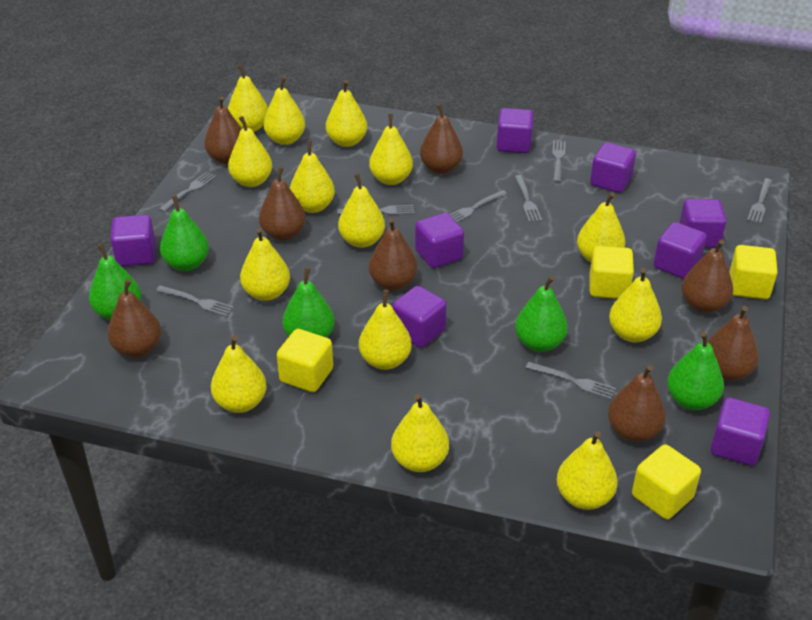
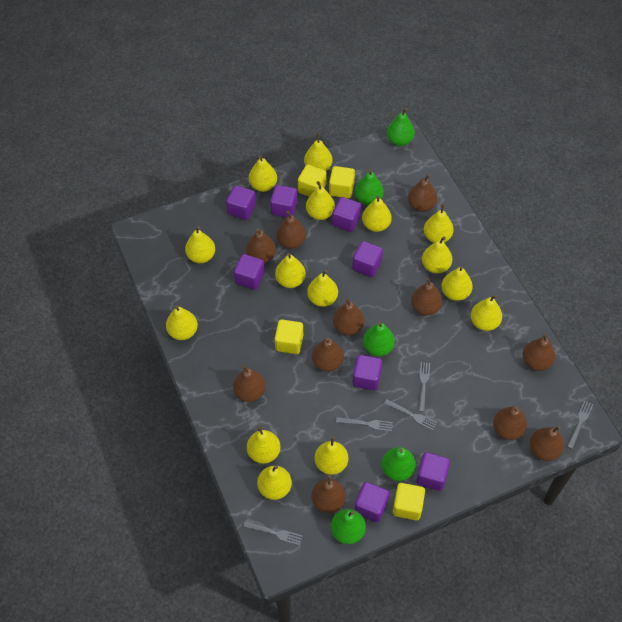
brown pear: 8 -> 11
grey fork: 8 -> 5
yellow pear: 14 -> 15

